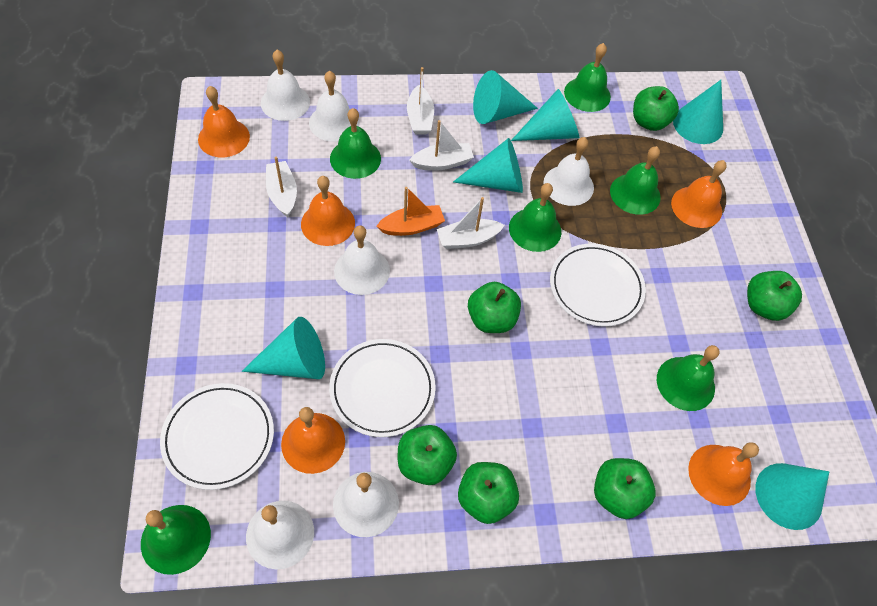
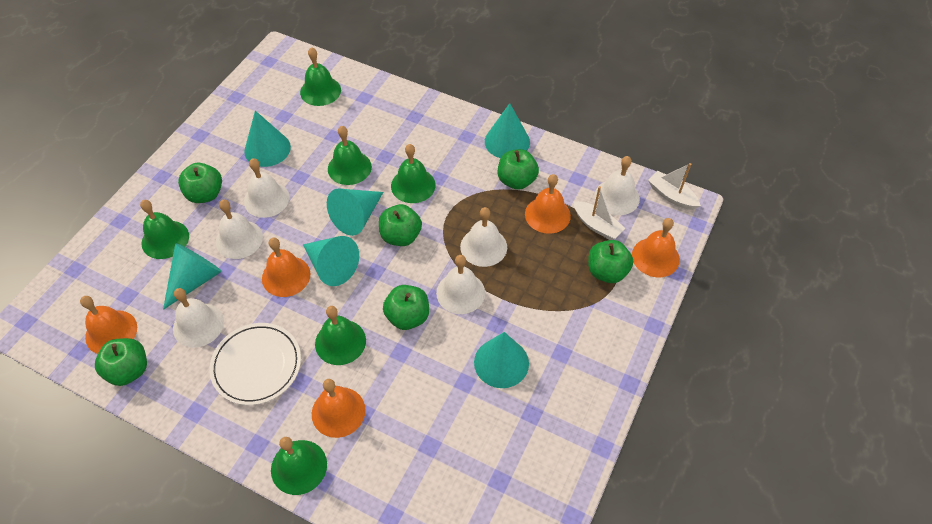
orange boat: 1 -> 0
white boat: 4 -> 2
white plate: 3 -> 1

